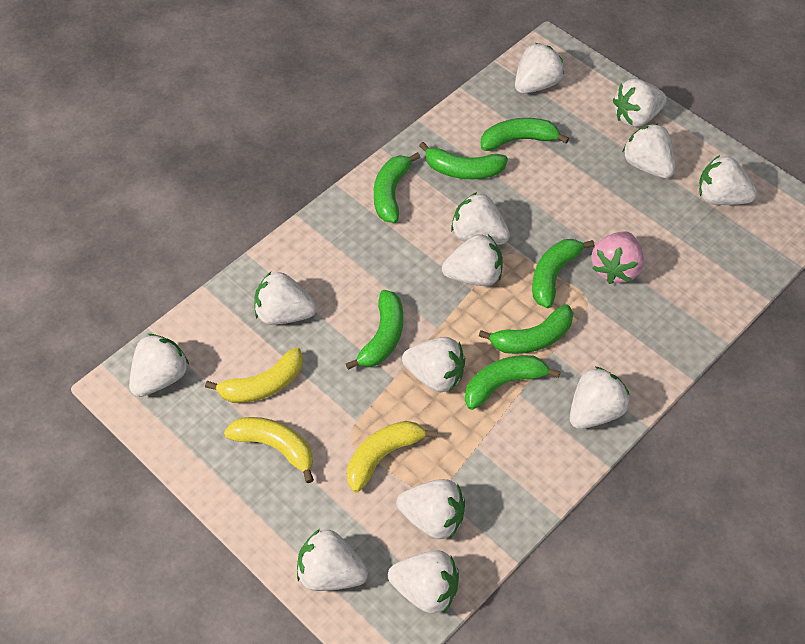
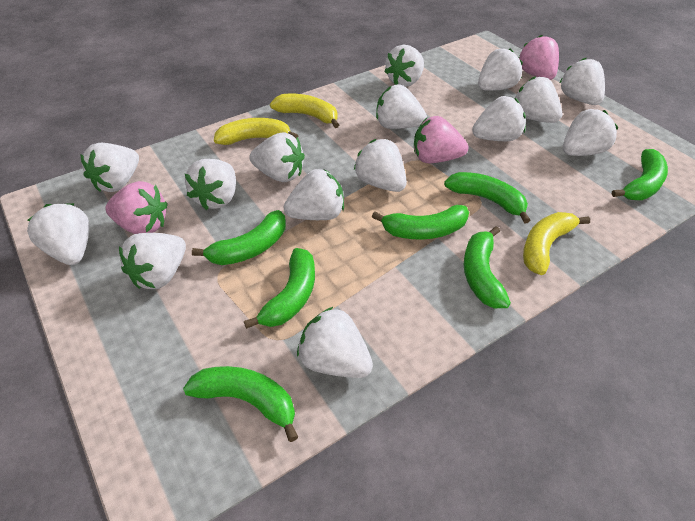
pink strawberry: 1 -> 3
white strawberry: 13 -> 15

